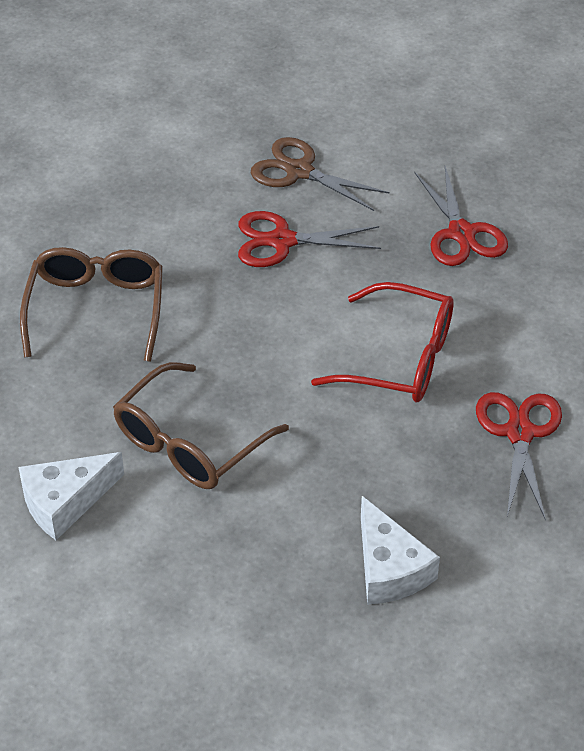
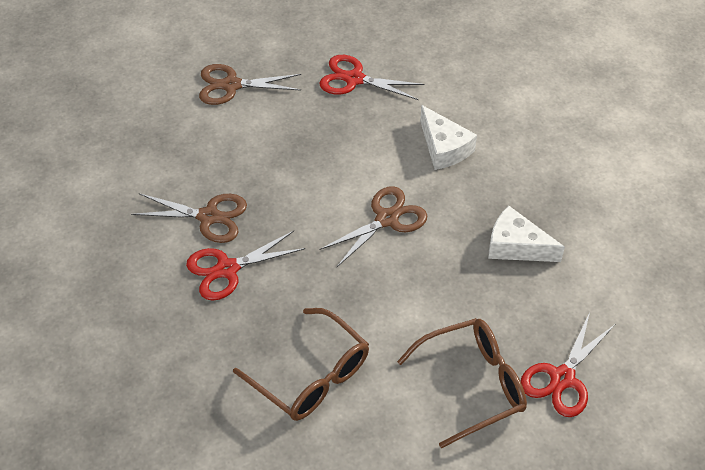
brown scissors: 1 -> 3
red glasses: 1 -> 0

